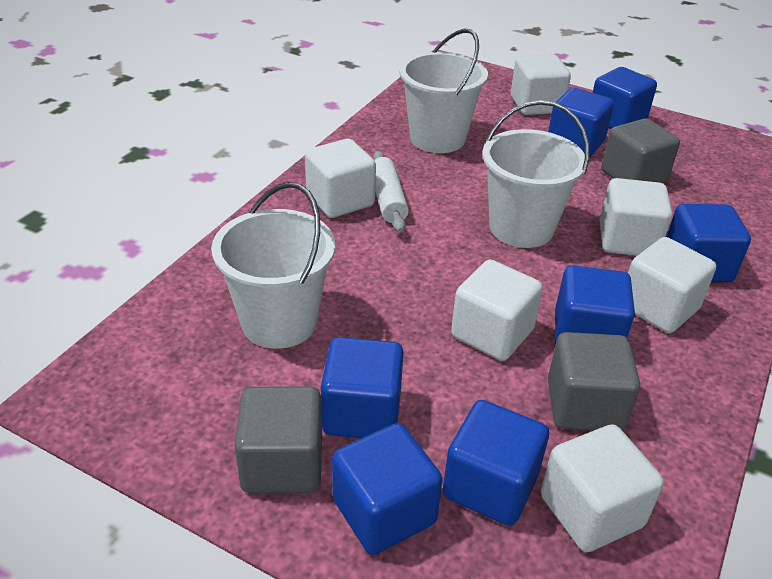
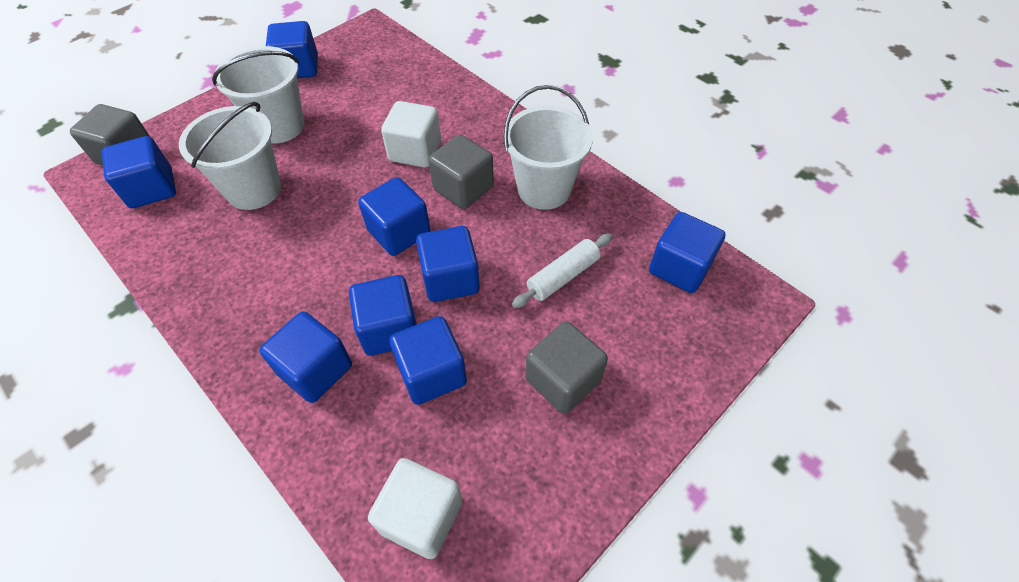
blue cube: 7 -> 8
white cube: 6 -> 2

